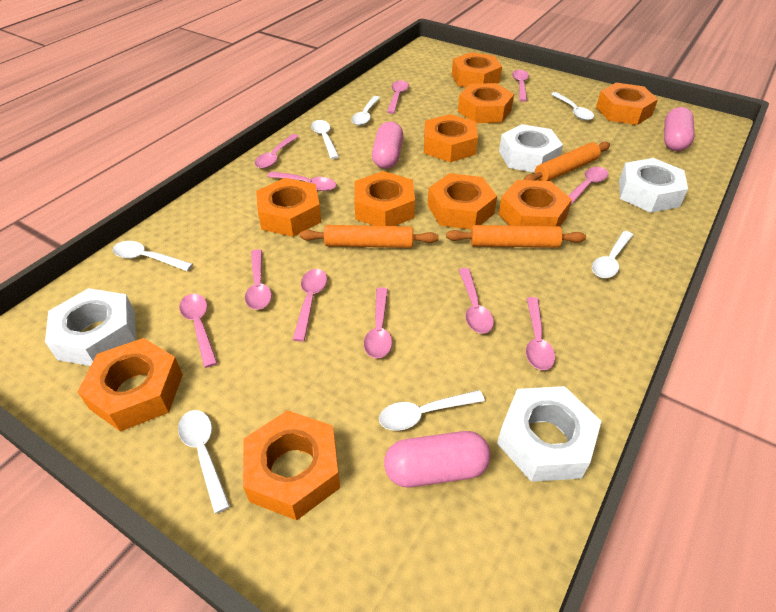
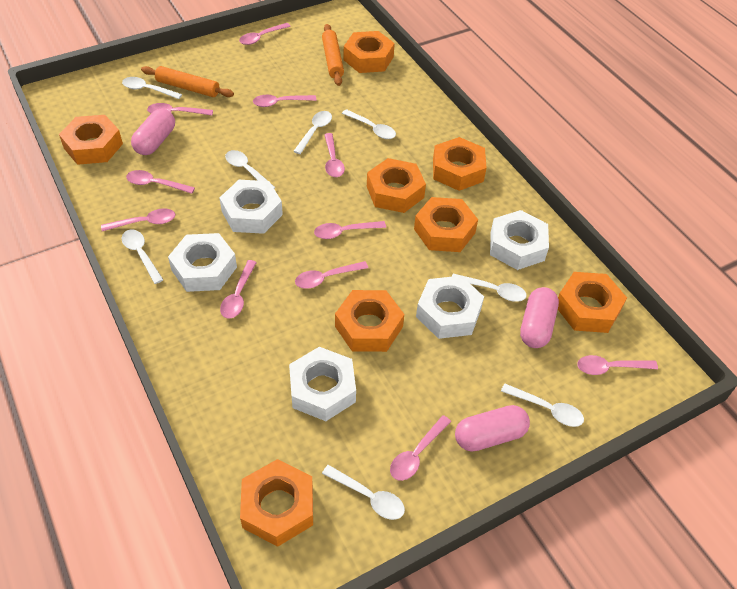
orange nut: 10 -> 8
orange rolling pin: 3 -> 2
white nut: 4 -> 5
white spoon: 7 -> 8

